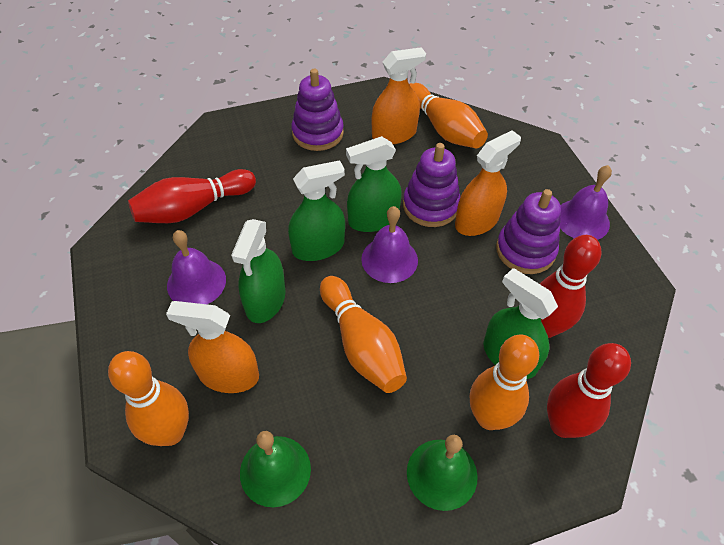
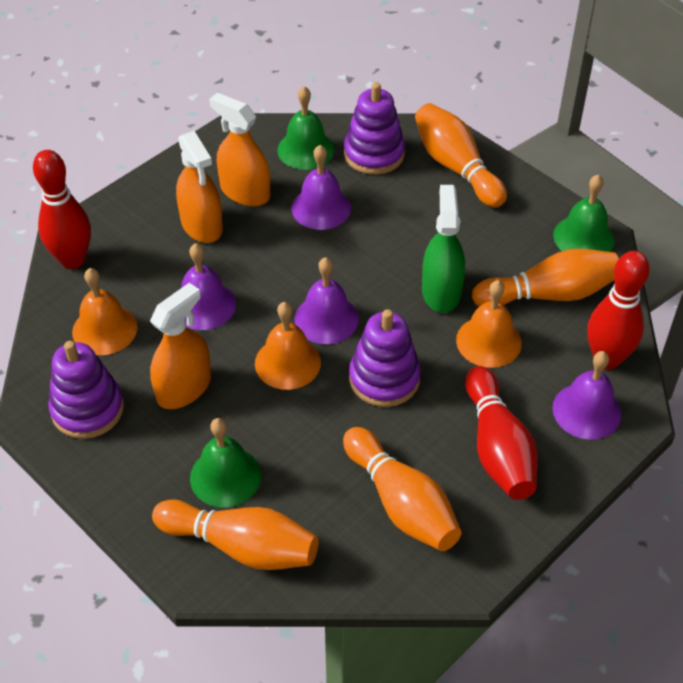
green bell: 2 -> 3
green spray bottle: 4 -> 1
orange bell: 0 -> 3
purple bell: 3 -> 4

